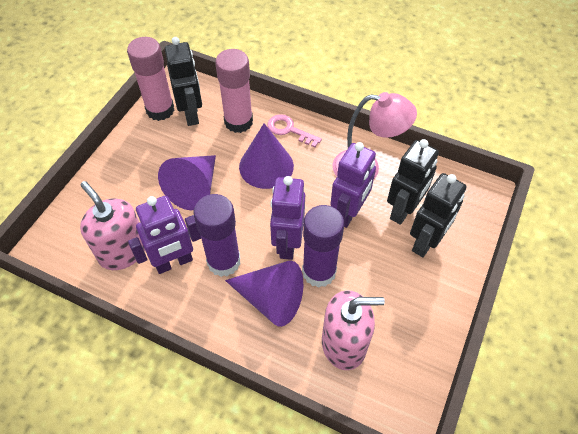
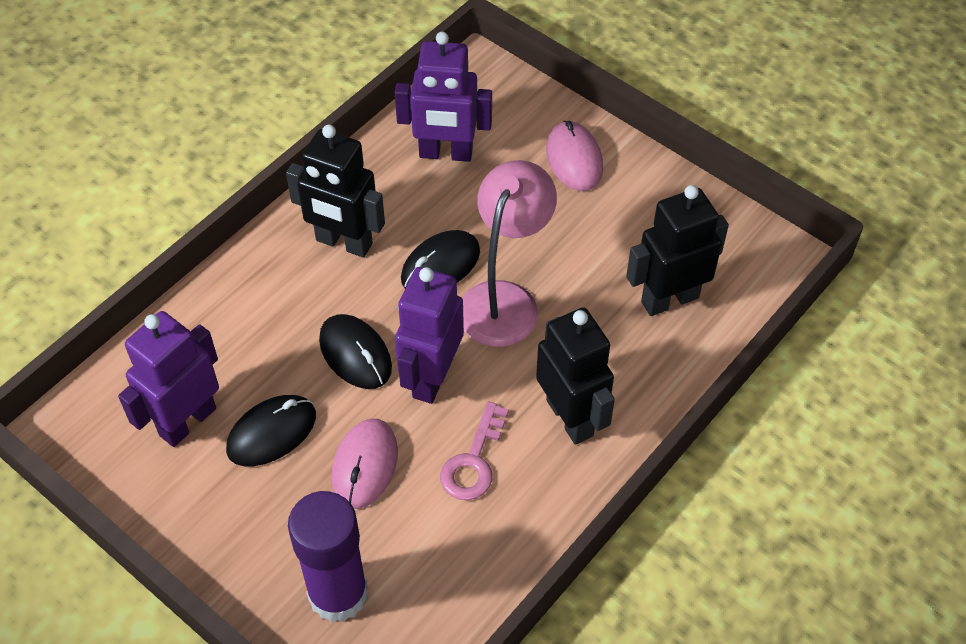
black mouse: 0 -> 3
pink glue stick: 2 -> 0
pink mouse: 0 -> 2
pink soap dispenser: 2 -> 0
purple cone: 3 -> 0
purple glue stick: 2 -> 1

